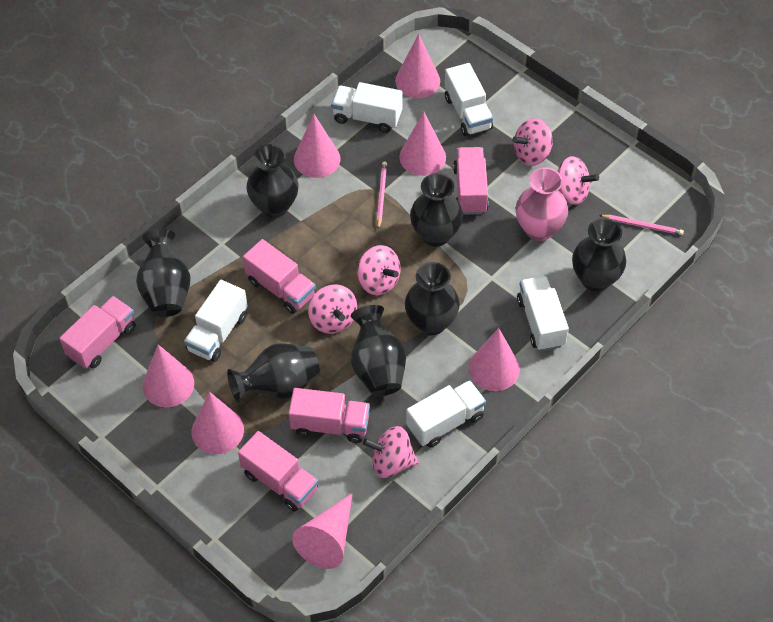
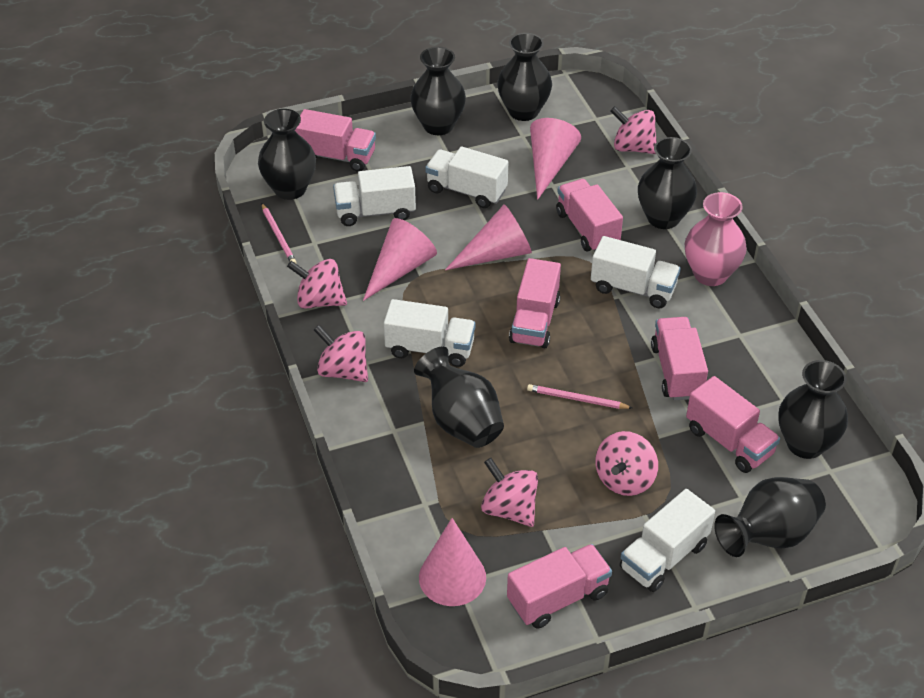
pink cone: 7 -> 4
pink truck: 5 -> 6

